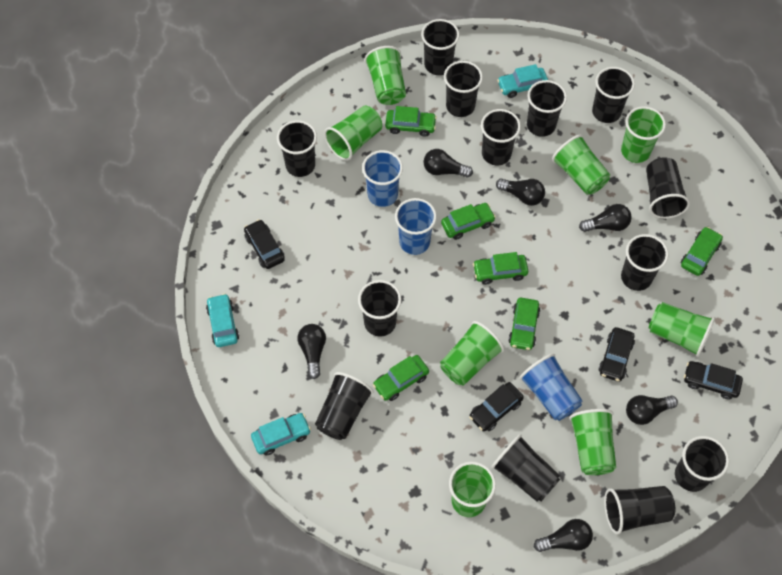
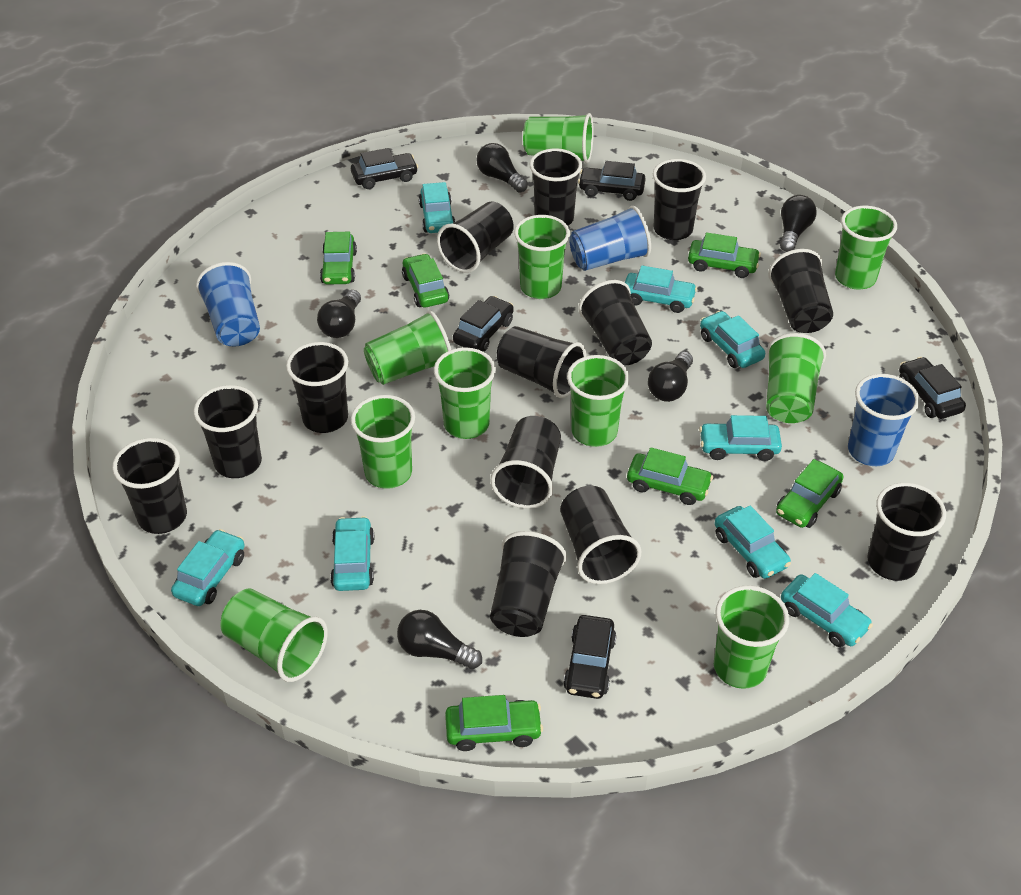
black car: 4 -> 5
black light bulb: 6 -> 5
green cup: 8 -> 10
turquoise car: 3 -> 8

